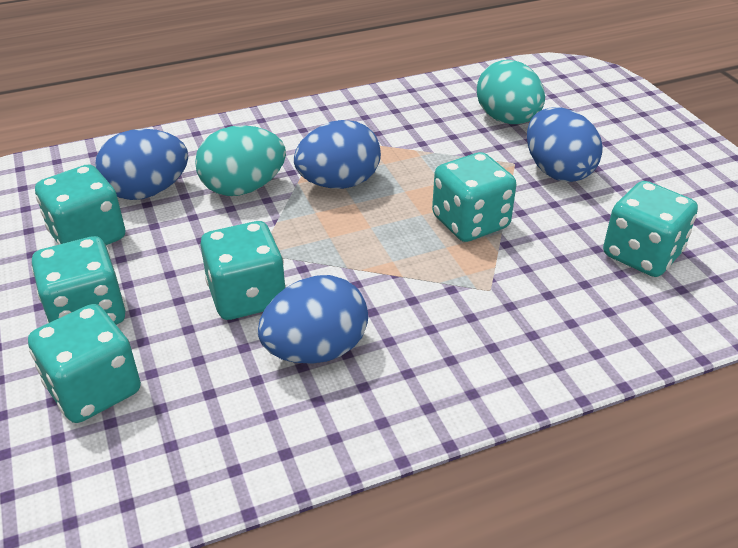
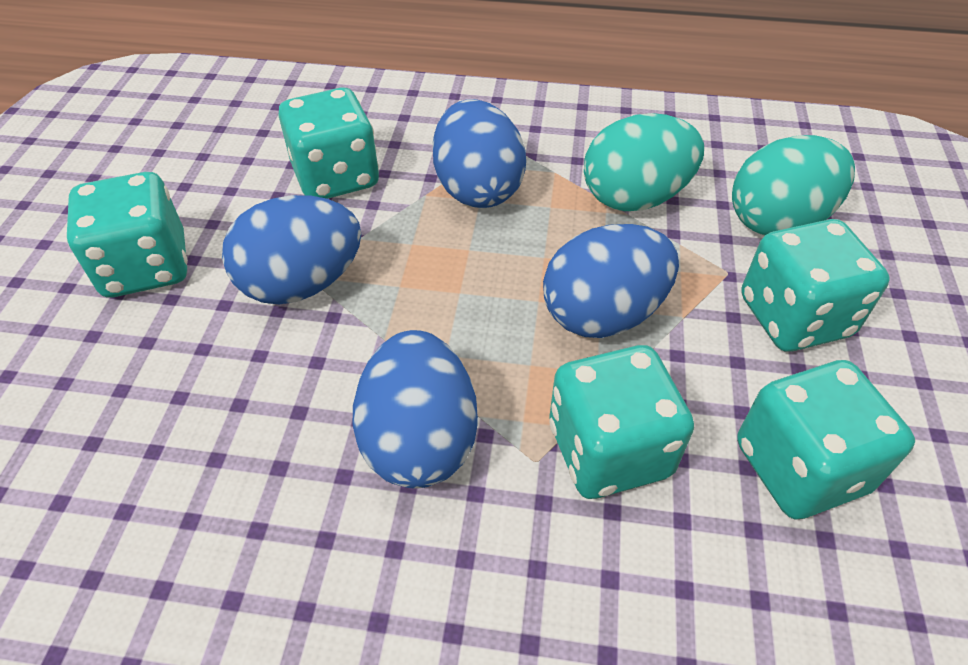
turquoise dice: 6 -> 5

